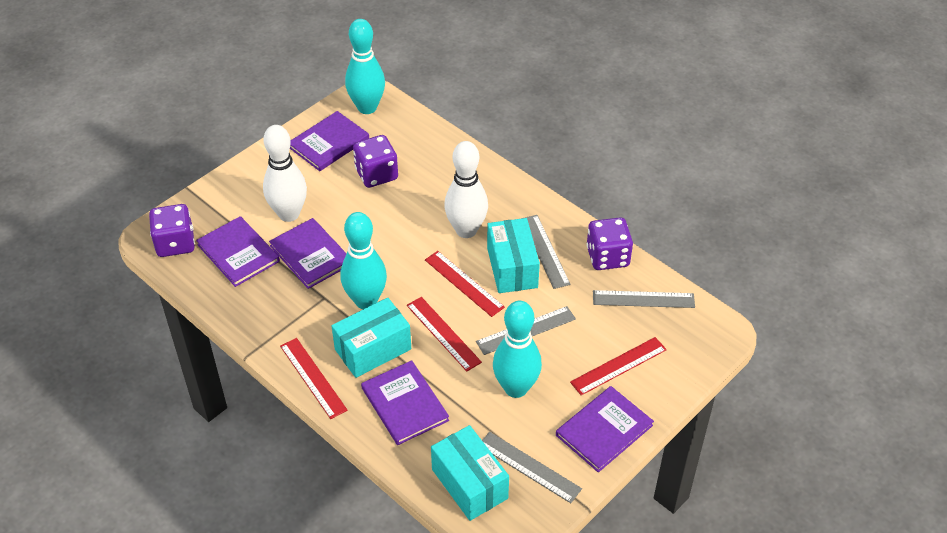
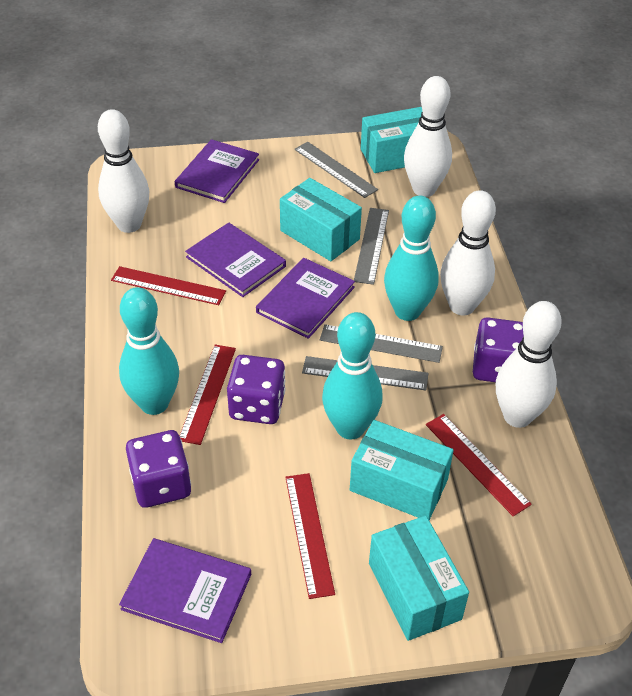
purple book: 5 -> 4
turquoise box: 3 -> 4
white bowling pin: 2 -> 4

